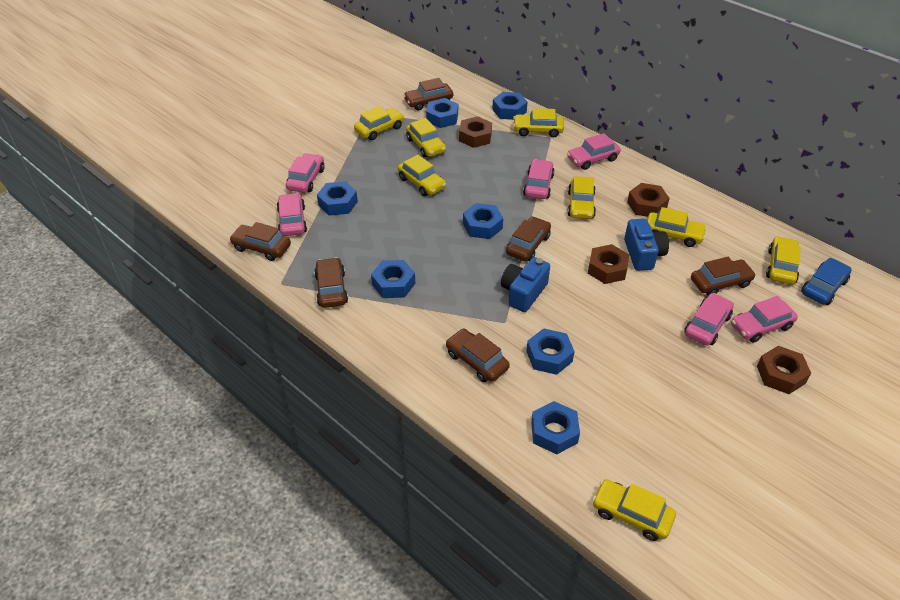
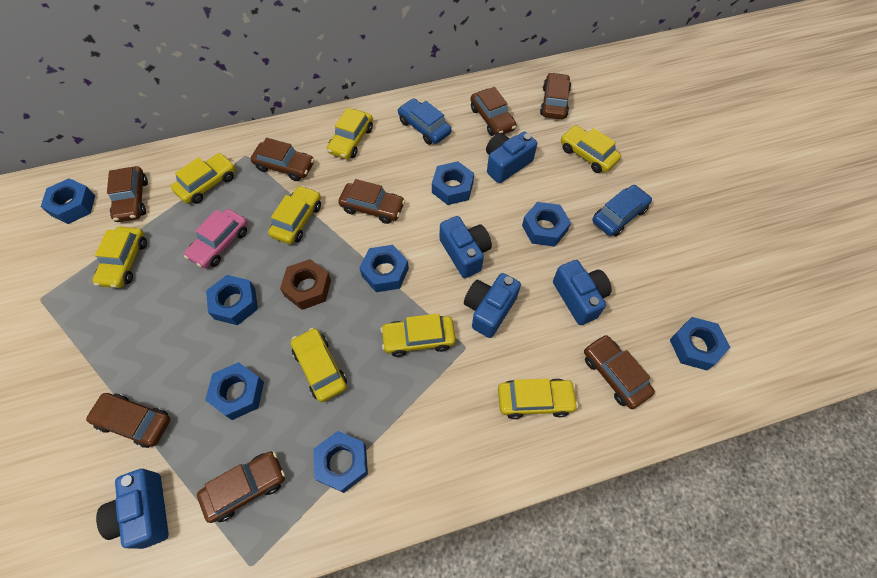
blue camera: 2 -> 5
blue car: 1 -> 2
blue nut: 7 -> 8
brown car: 6 -> 8
brown nut: 4 -> 1
pink car: 6 -> 1

